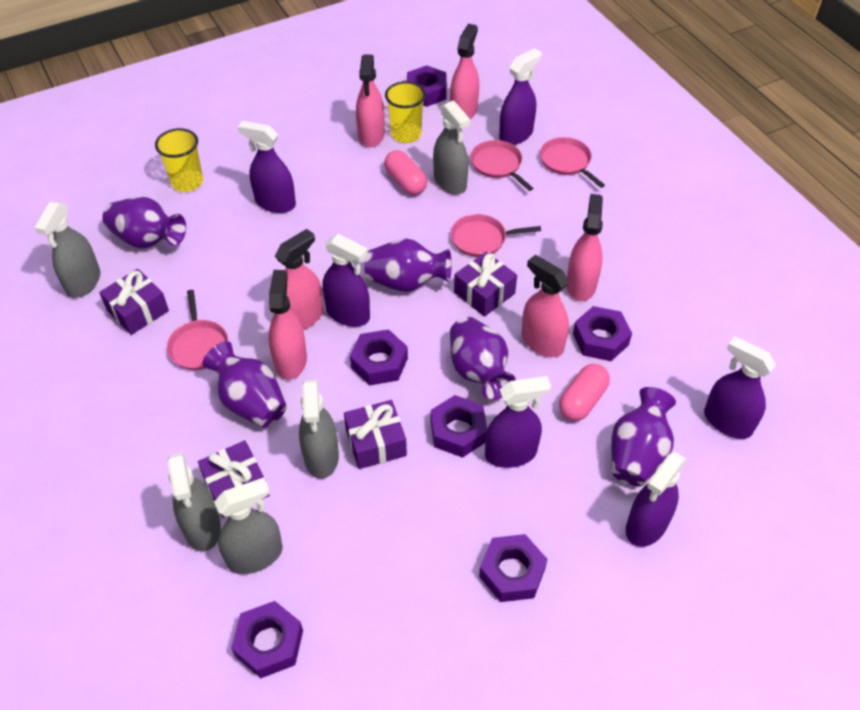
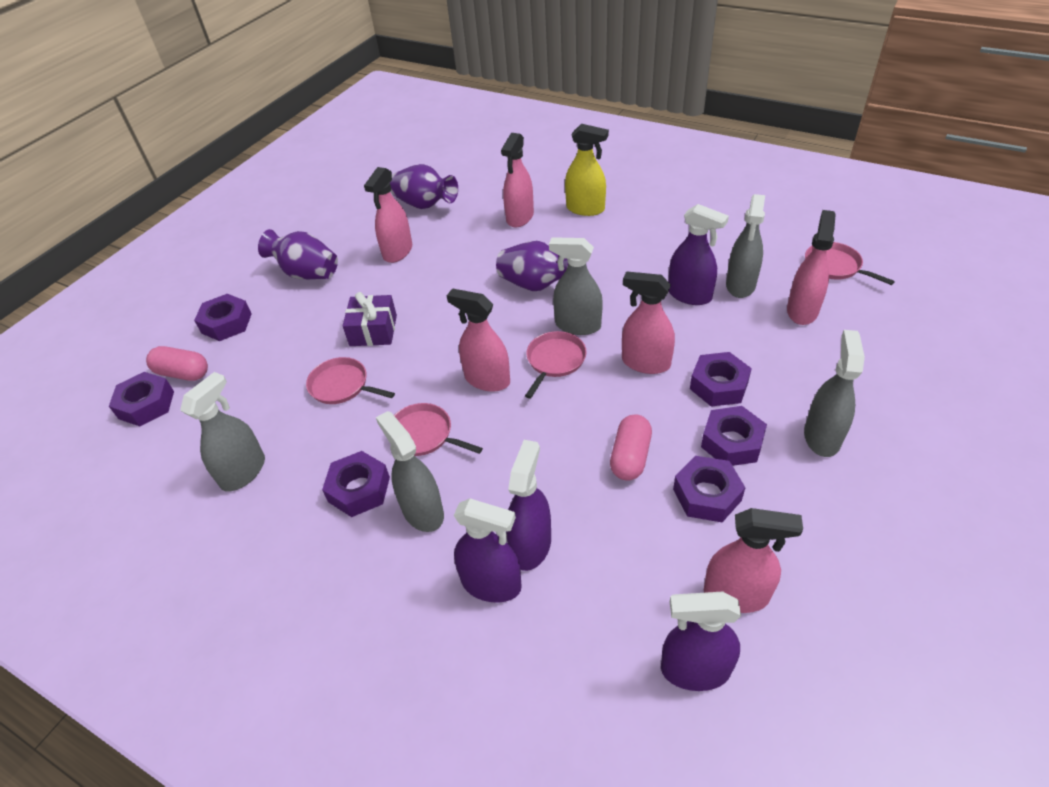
purple gift: 4 -> 1
purple spray bottle: 6 -> 4
purple vase: 5 -> 3
yellow cup: 2 -> 0
yellow spray bottle: 0 -> 1

